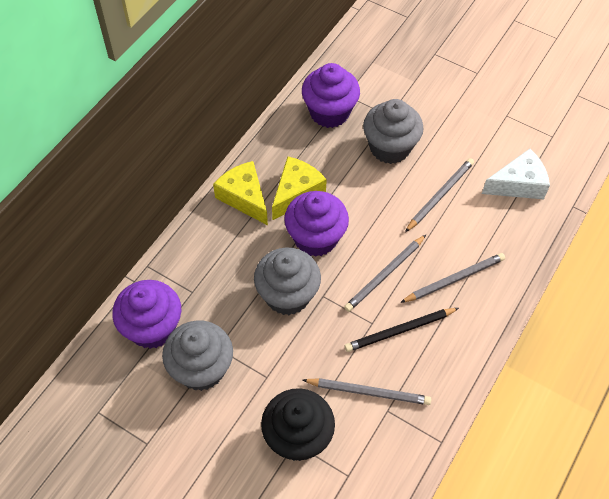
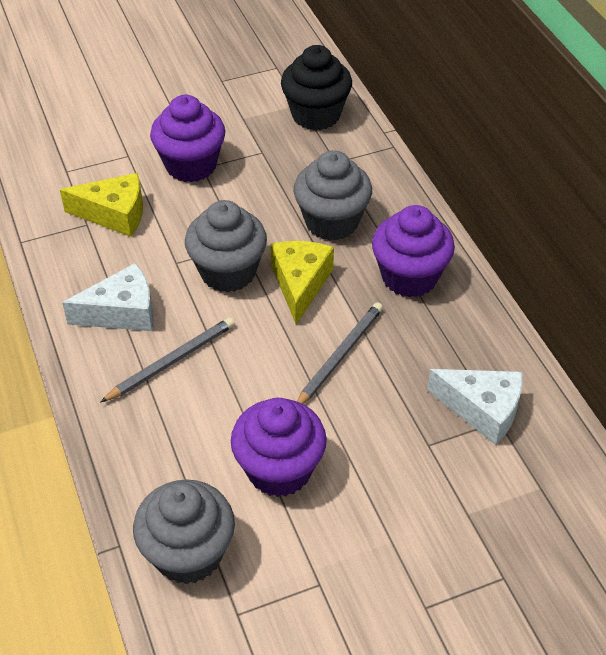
black pencil: 1 -> 0
grey pencil: 4 -> 2
white cheese: 1 -> 2

